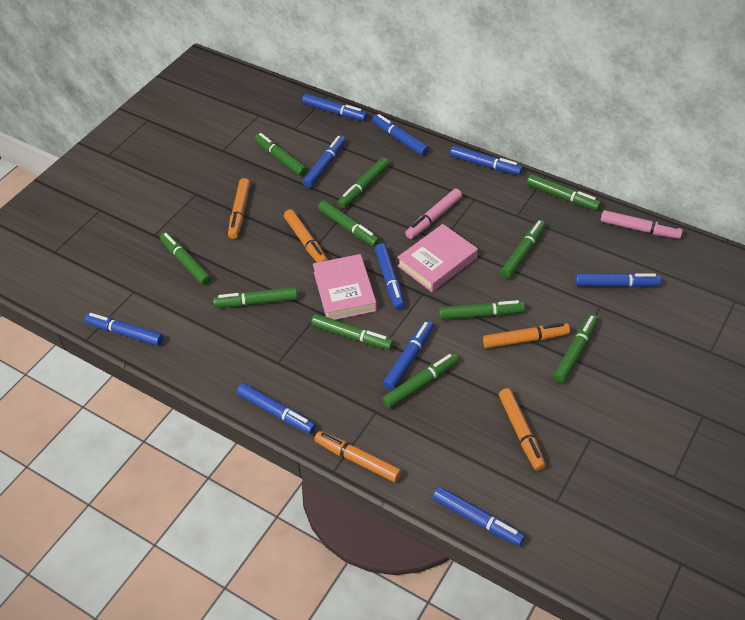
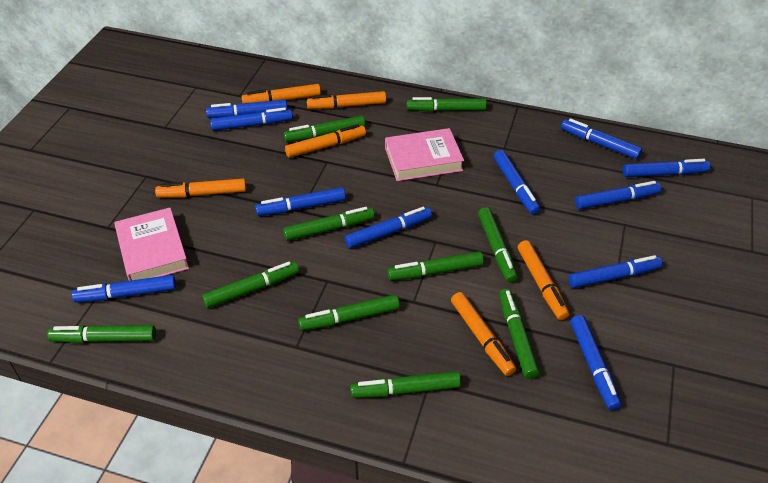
blue marker: 10 -> 11
green marker: 11 -> 10
orange marker: 5 -> 6
pink marker: 2 -> 0

